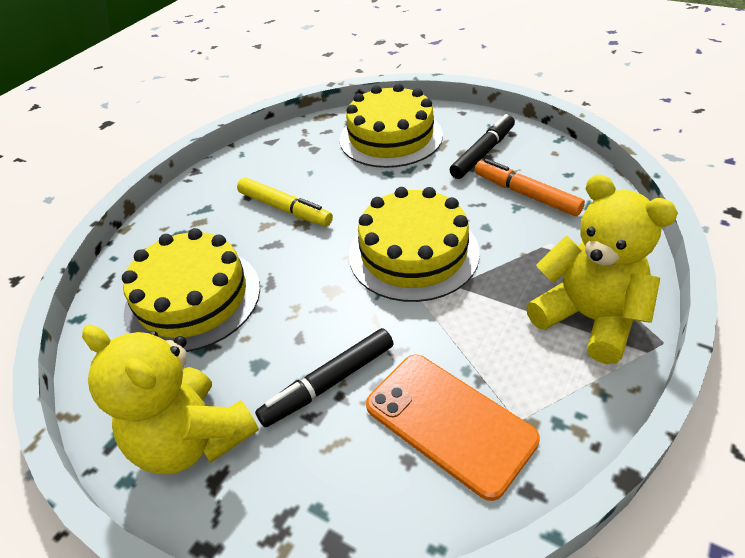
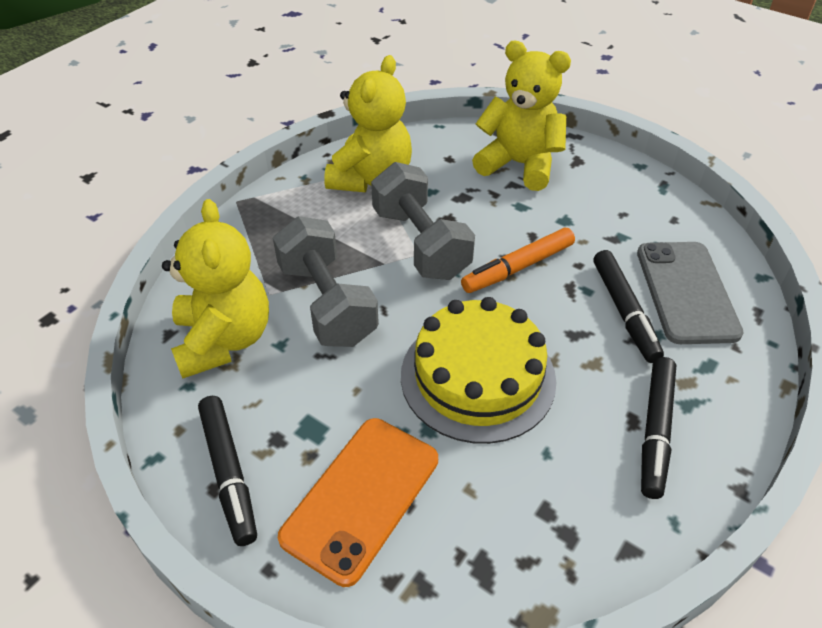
black marker: 2 -> 3
grey dumbbell: 0 -> 2
grey phone: 0 -> 1
yellow cake: 3 -> 1
yellow marker: 1 -> 0
yellow teddy bear: 2 -> 3

